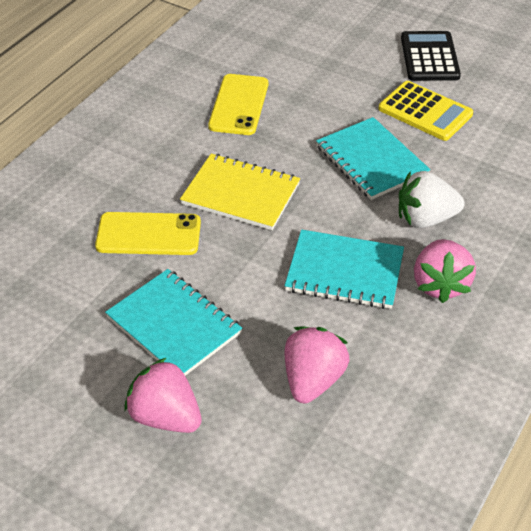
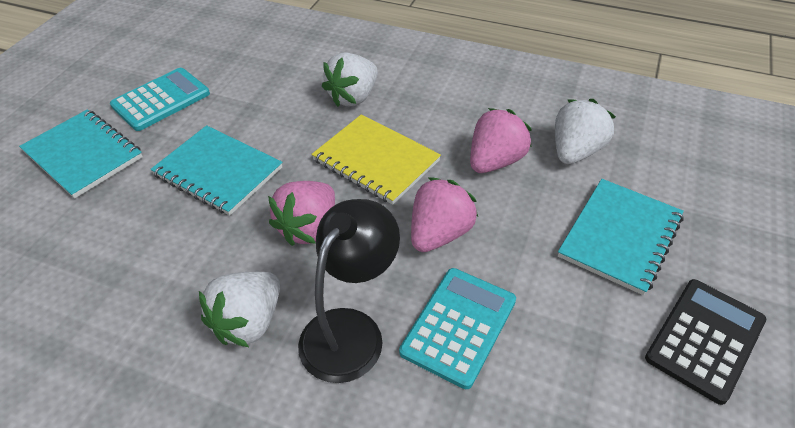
black lamp: 0 -> 1
turquoise calculator: 0 -> 2
white strawberry: 1 -> 3
yellow calculator: 1 -> 0
yellow phone: 2 -> 0

